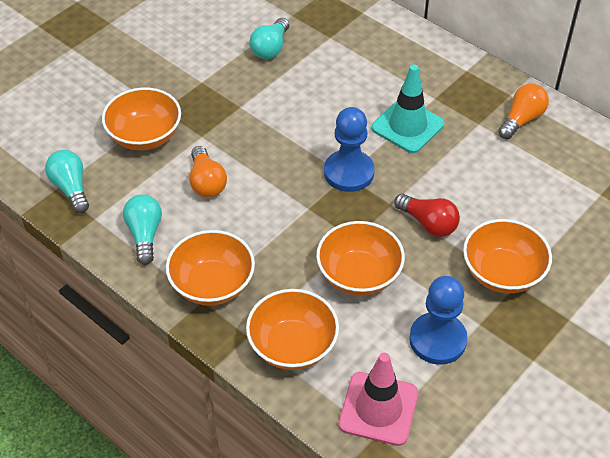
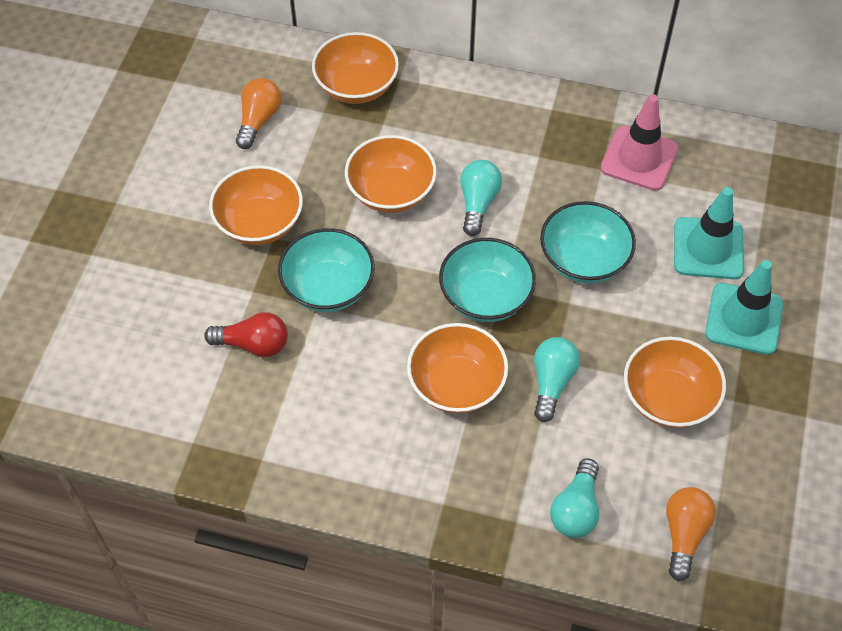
blue pawn: 2 -> 0
turquoise bowl: 0 -> 3
turquoise traffic cone: 1 -> 2

